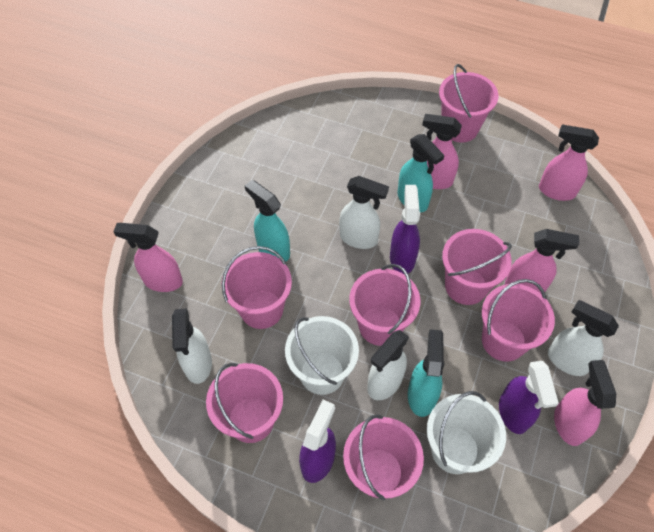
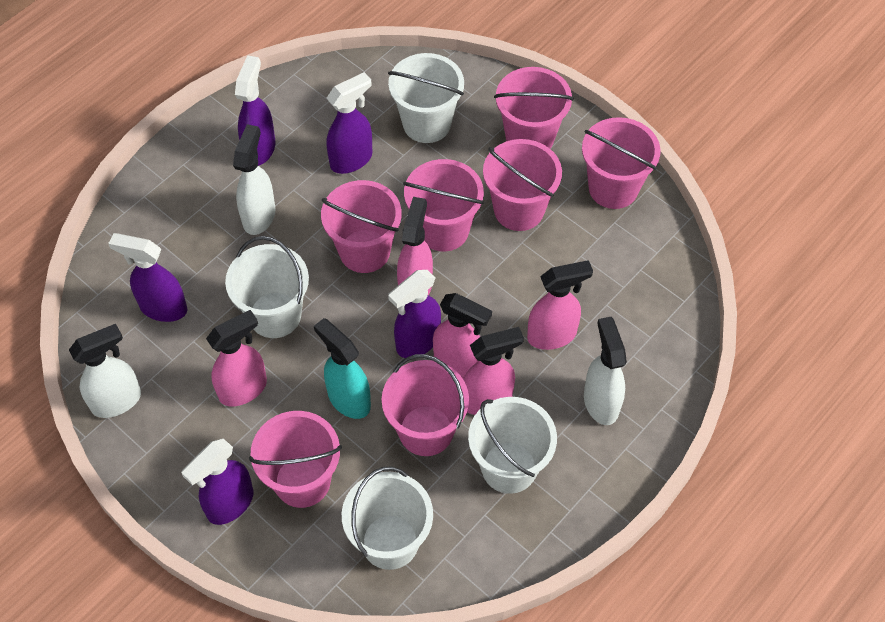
purple spray bottle: 3 -> 5
turquoise spray bottle: 3 -> 1
white bucket: 2 -> 4
white spray bottle: 4 -> 3

